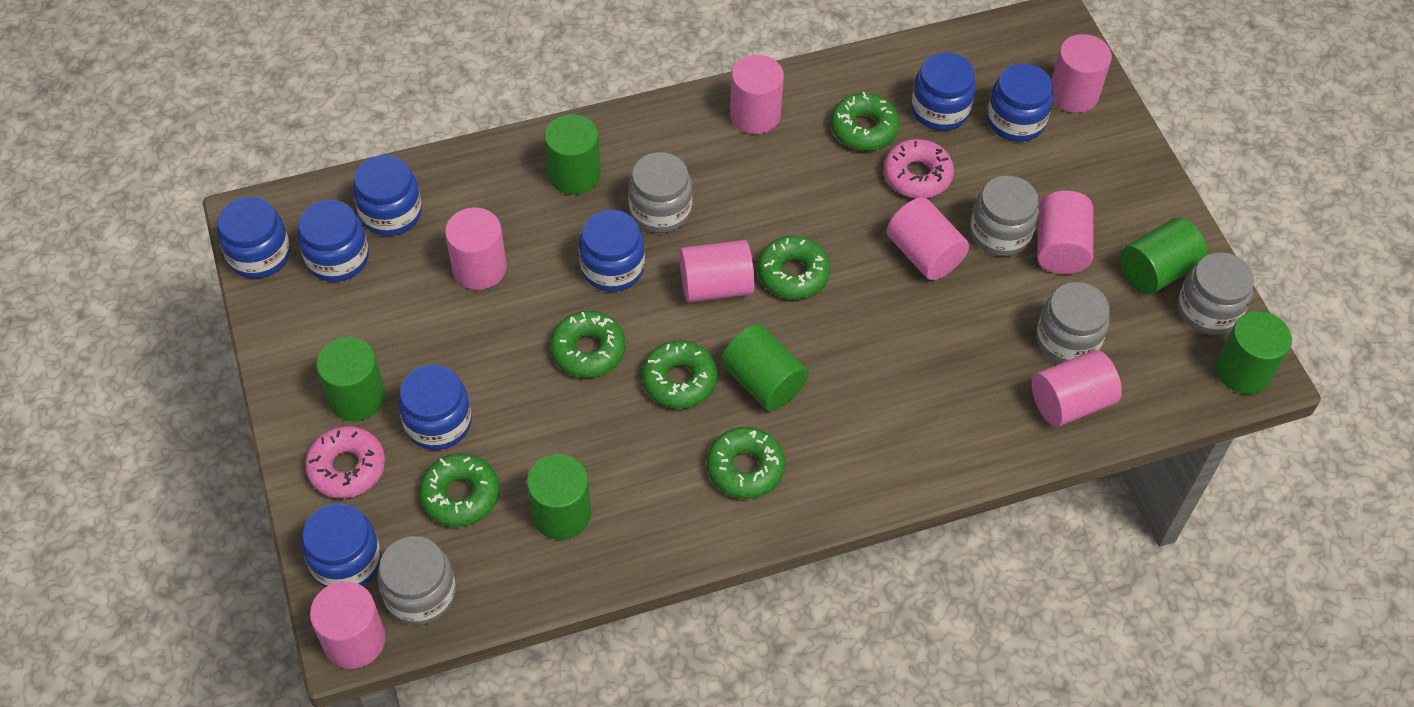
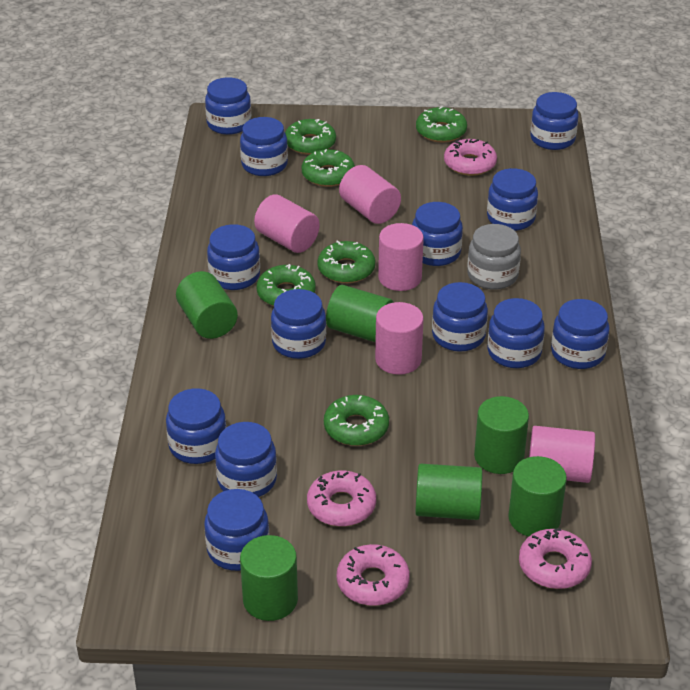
blue jar: 8 -> 13
grey jar: 5 -> 1
pink cylinder: 8 -> 5
pink donut: 2 -> 4

